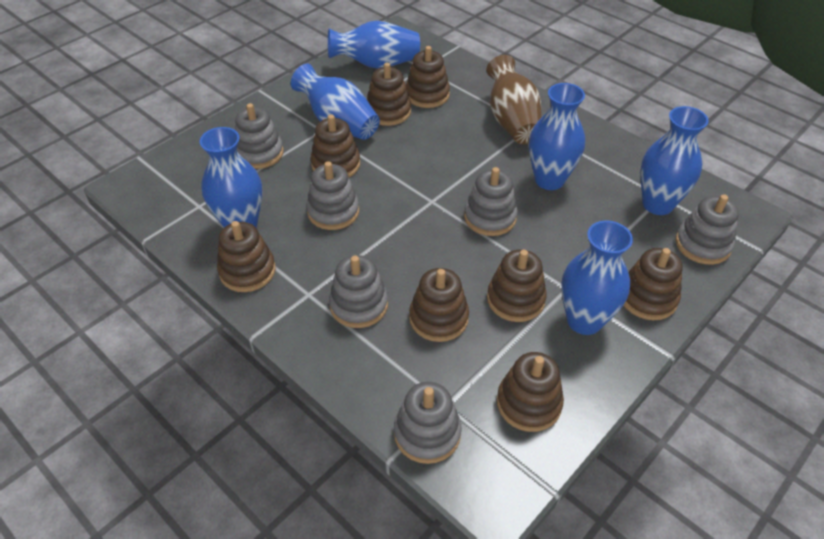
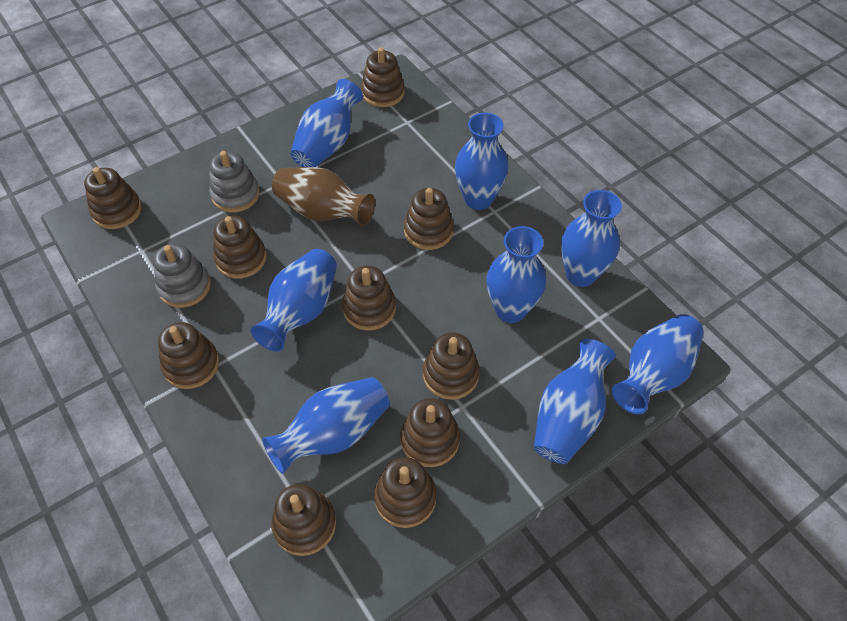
blue vase: 6 -> 8
brown stacking toy: 8 -> 10
grey stacking toy: 6 -> 2

